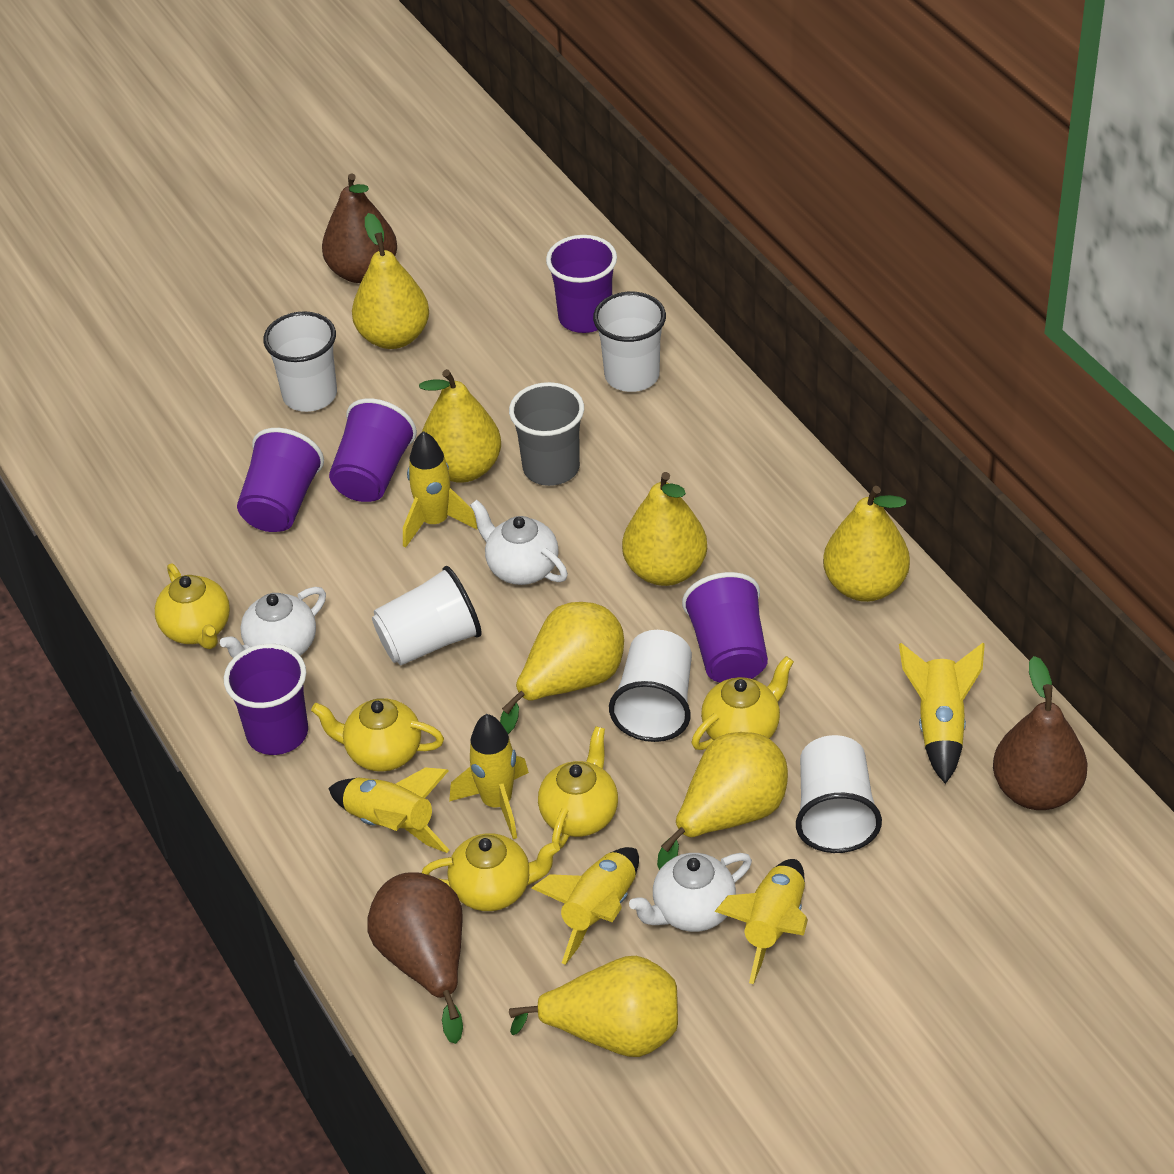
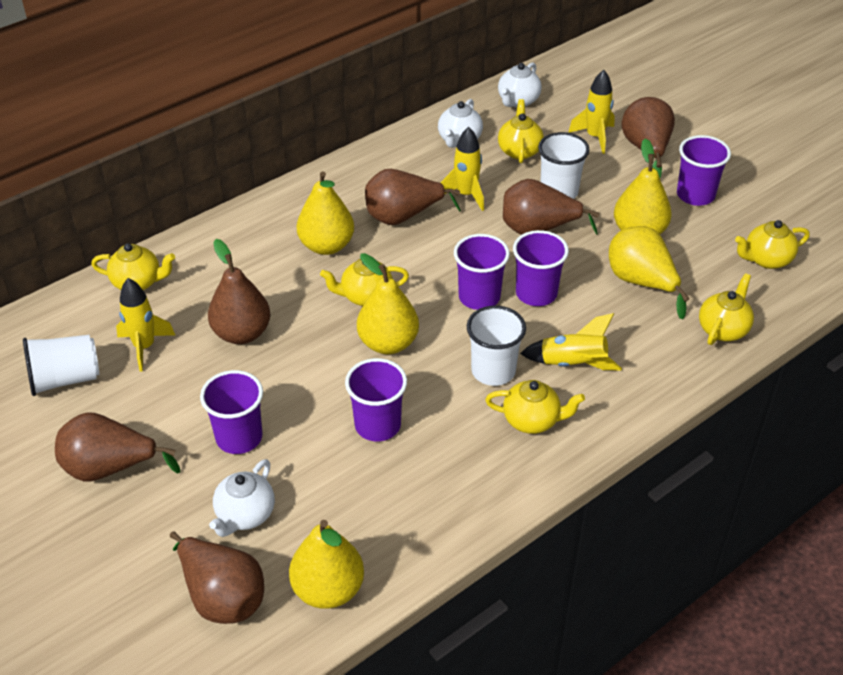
brown pear: 3 -> 6
grey cup: 1 -> 0
white cup: 5 -> 3
yellow pear: 7 -> 5
yellow rocket: 6 -> 4
yellow teapot: 5 -> 6

